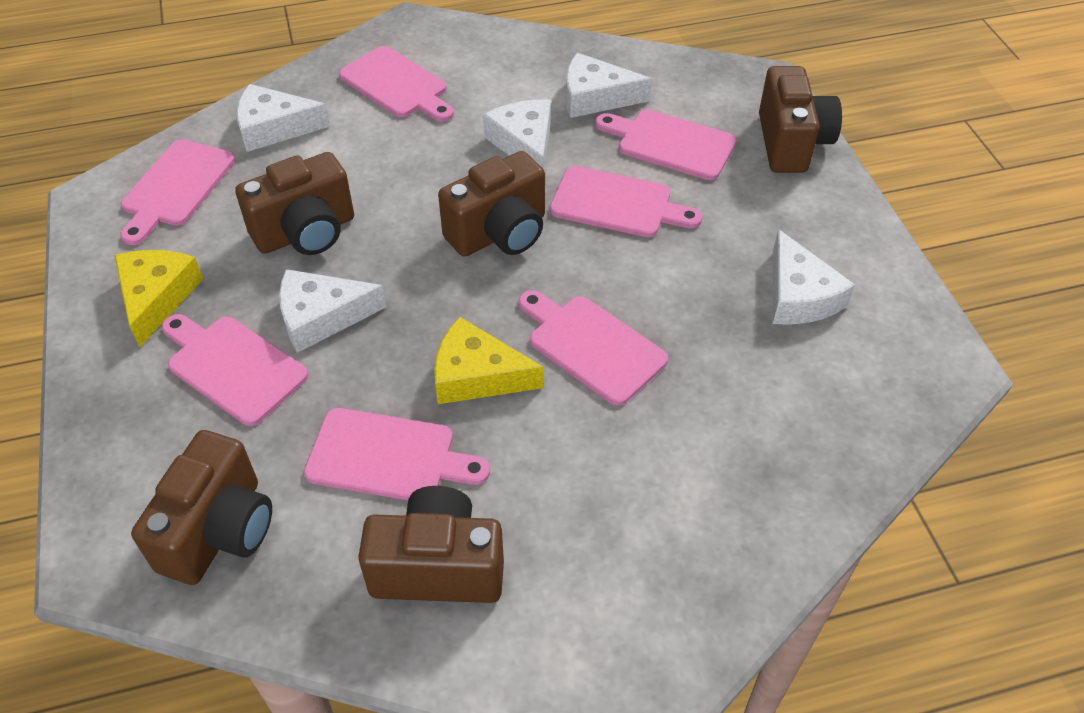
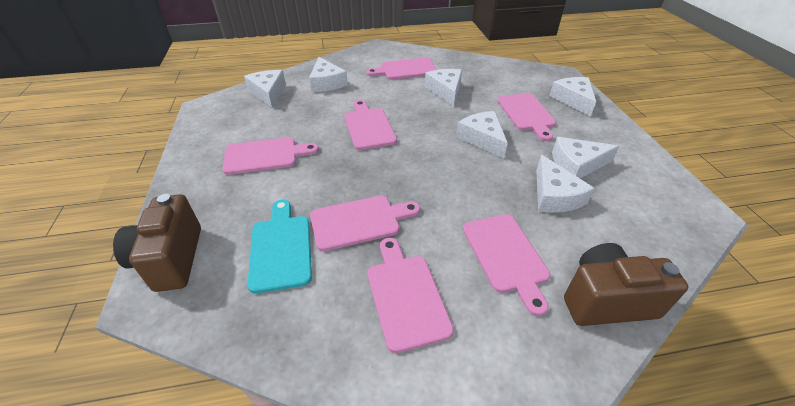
brown camera: 5 -> 2
turquoise cutting board: 0 -> 1
white cheese: 5 -> 7
yellow cheese: 2 -> 0

